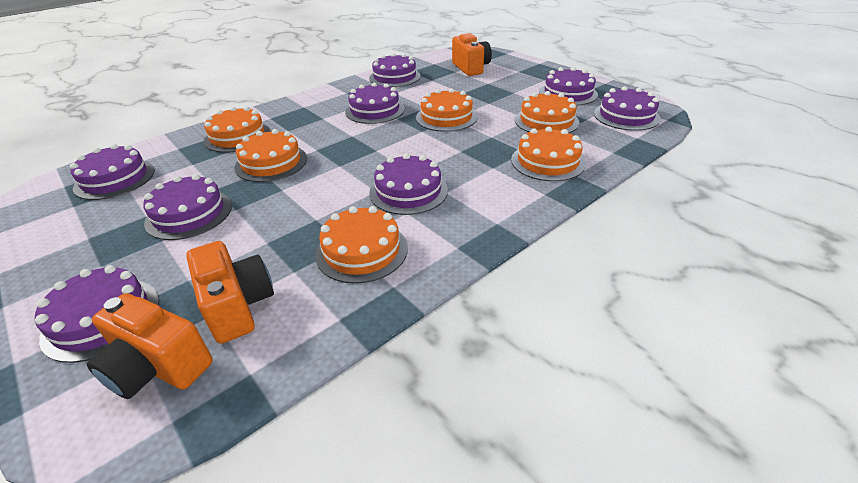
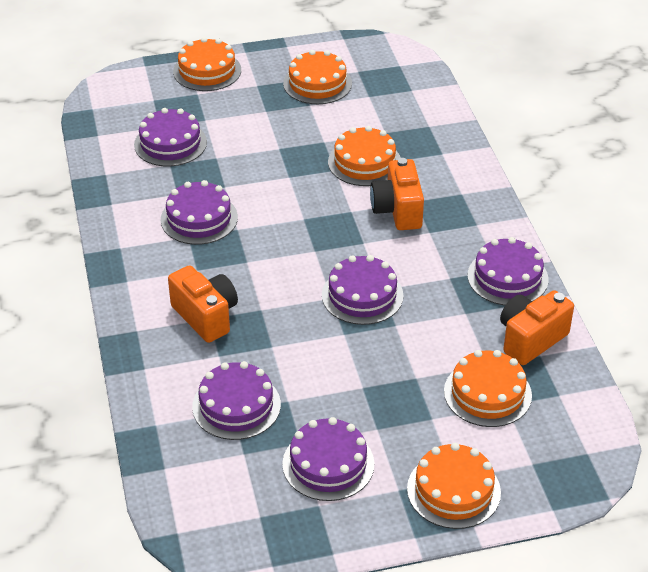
orange cake: 6 -> 5
purple cake: 8 -> 6

